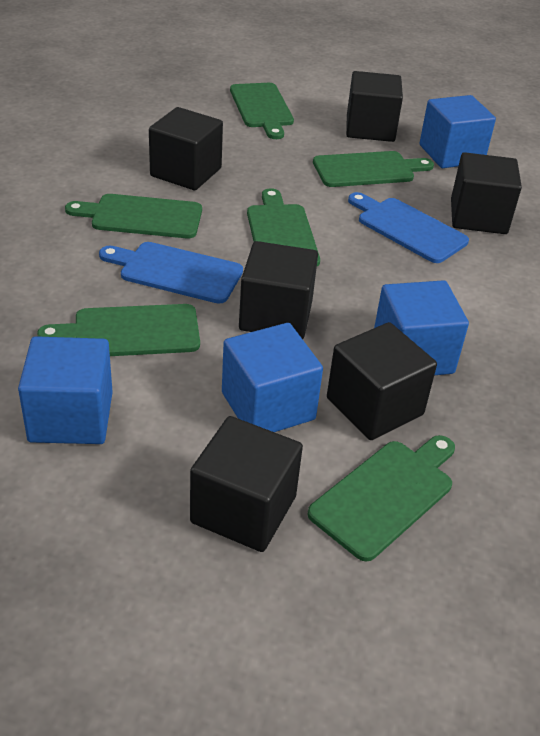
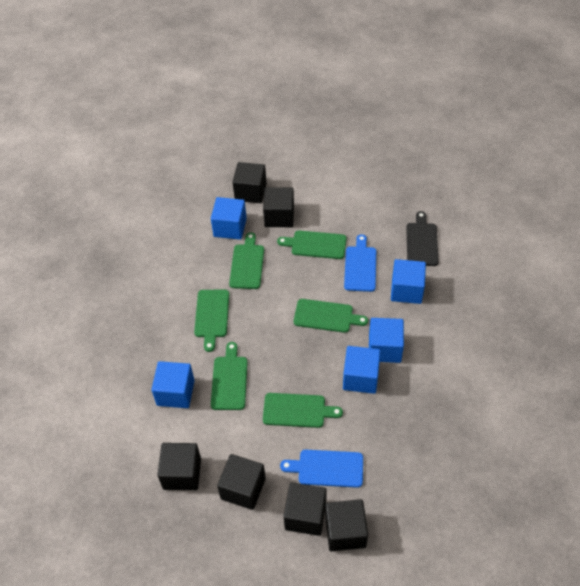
black cutting board: 0 -> 1
blue cube: 4 -> 5

